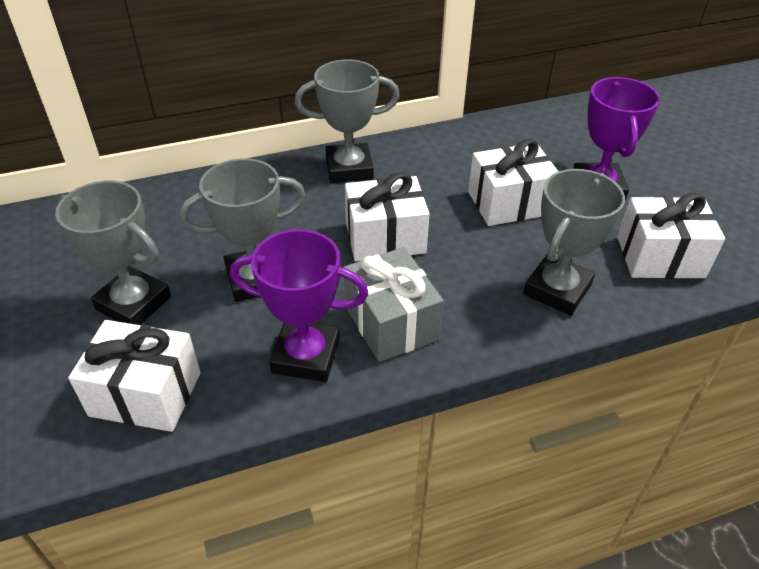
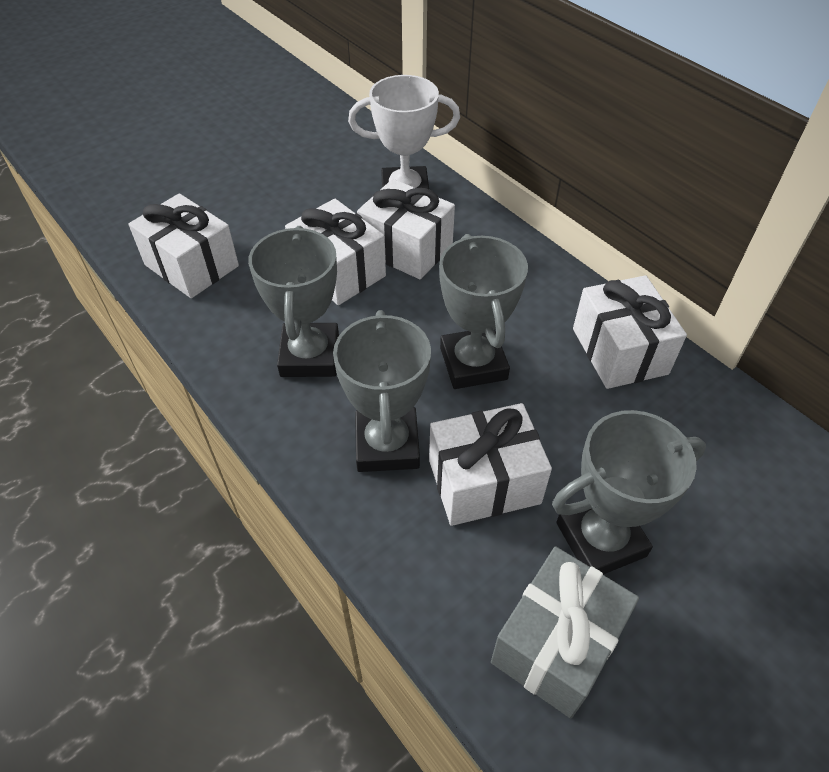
purple trophy: 2 -> 0
white gift: 4 -> 5
white trophy: 0 -> 1

